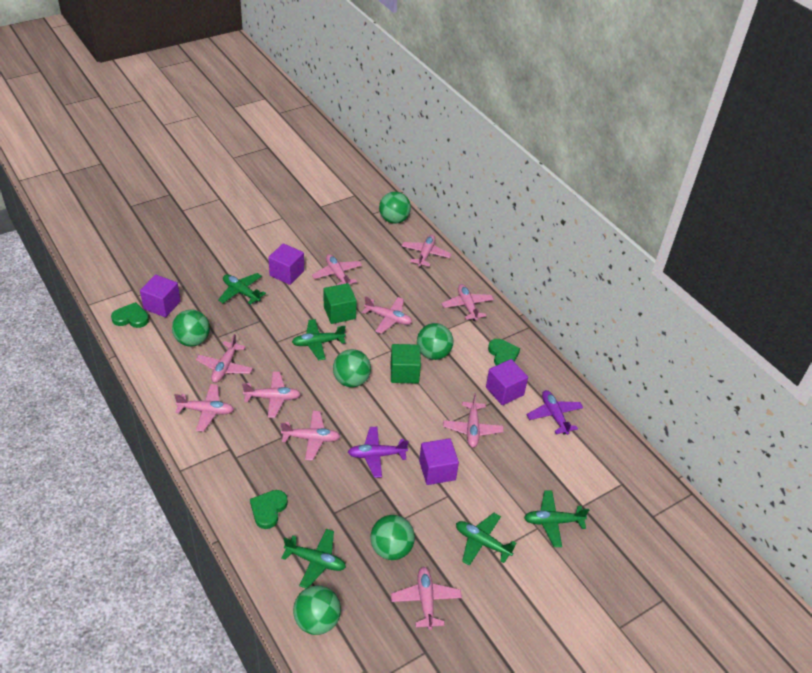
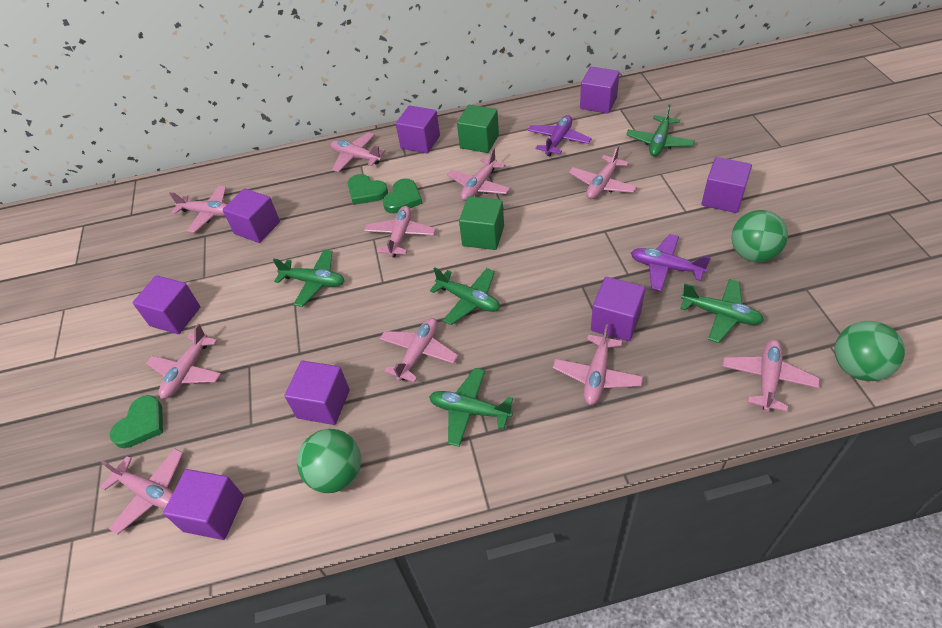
green ball: 6 -> 3
purple cube: 4 -> 8

